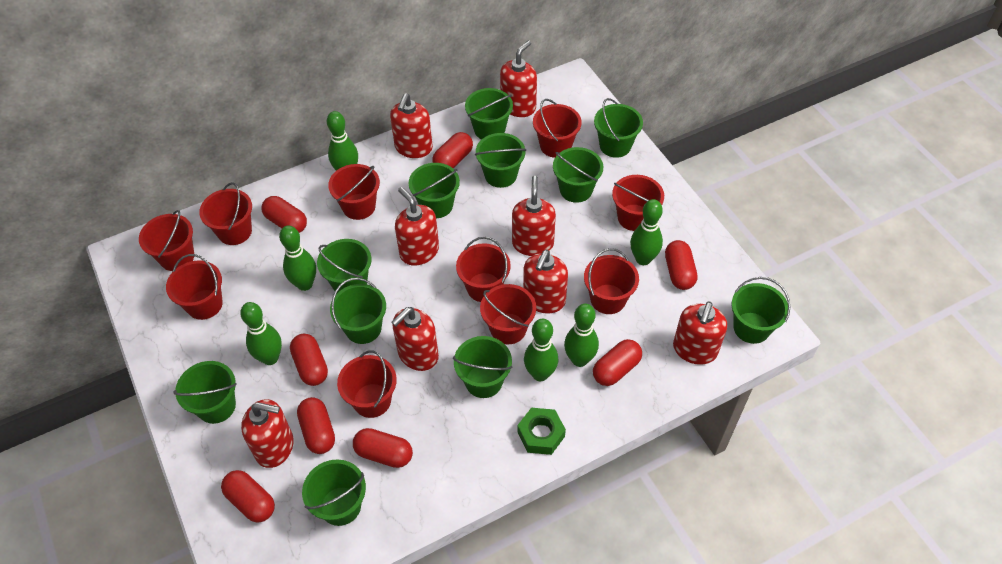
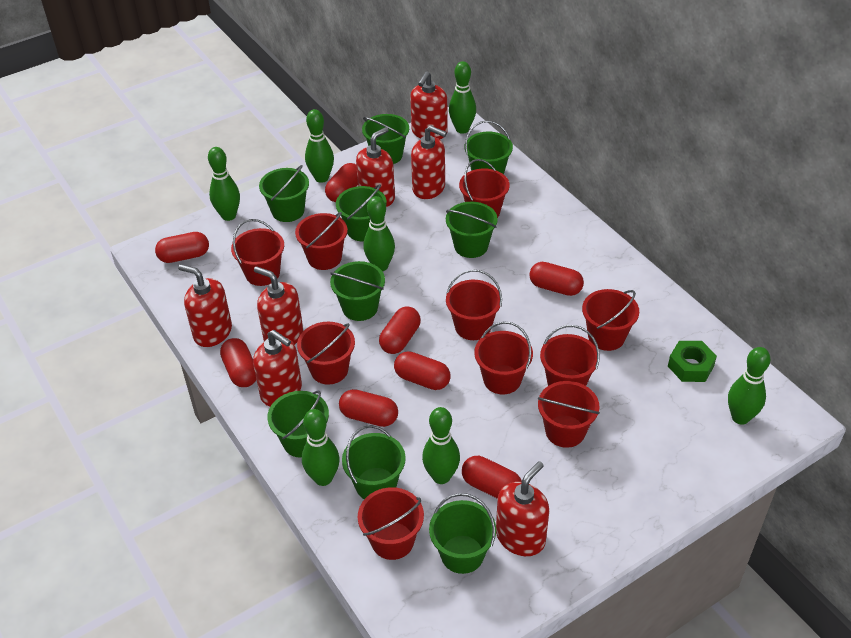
green bowling pin: 6 -> 7
green bucket: 11 -> 9
red soap dispenser: 8 -> 7

